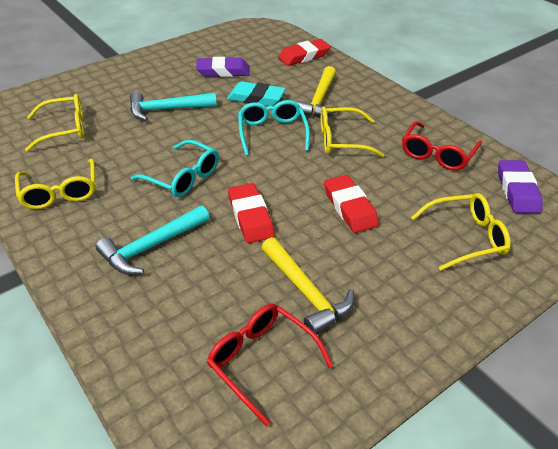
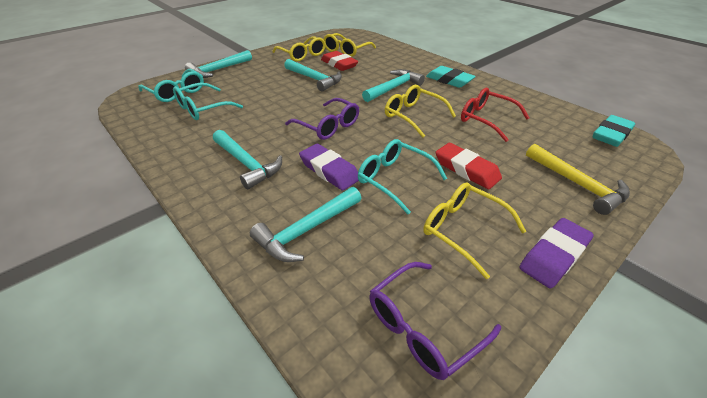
purple glasses: 0 -> 2
red eraser: 3 -> 2
red glasses: 2 -> 1
turquoise eraser: 1 -> 2
turquoise glasses: 2 -> 3
turquoise hammer: 2 -> 5
yellow hammer: 2 -> 1

